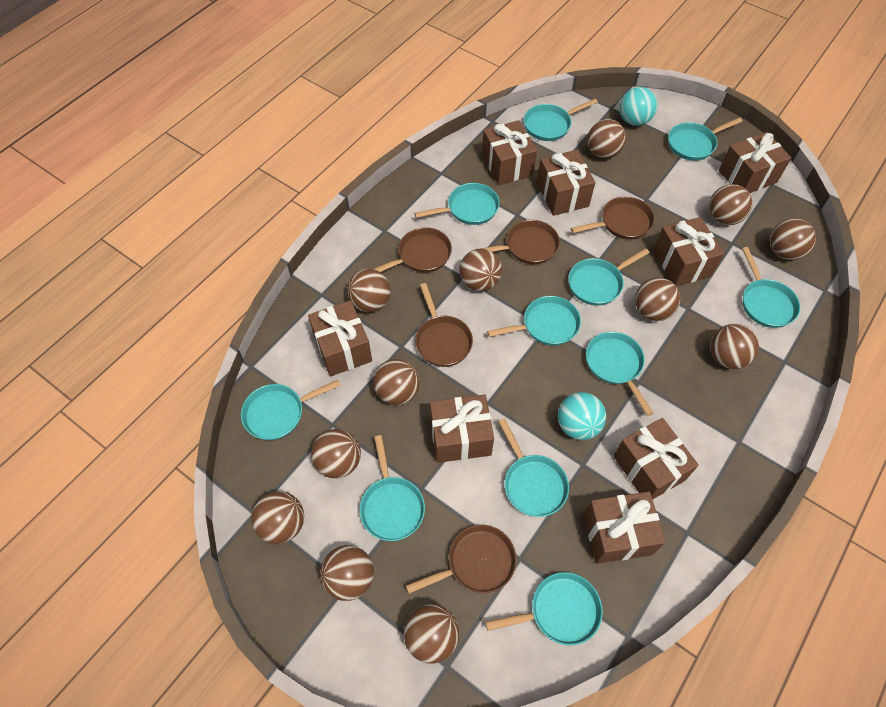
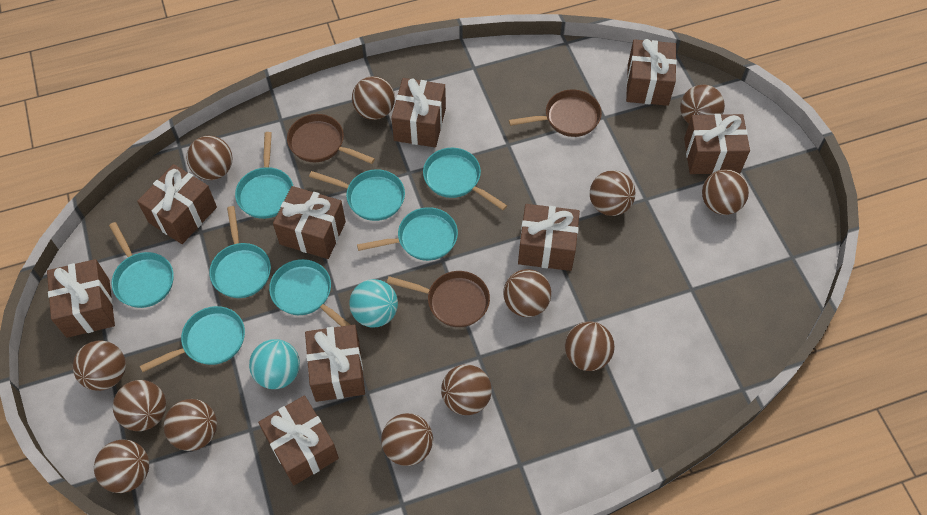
brown ball: 12 -> 13
brown gift: 8 -> 9
brown pan: 5 -> 3
turquoise pan: 11 -> 8

